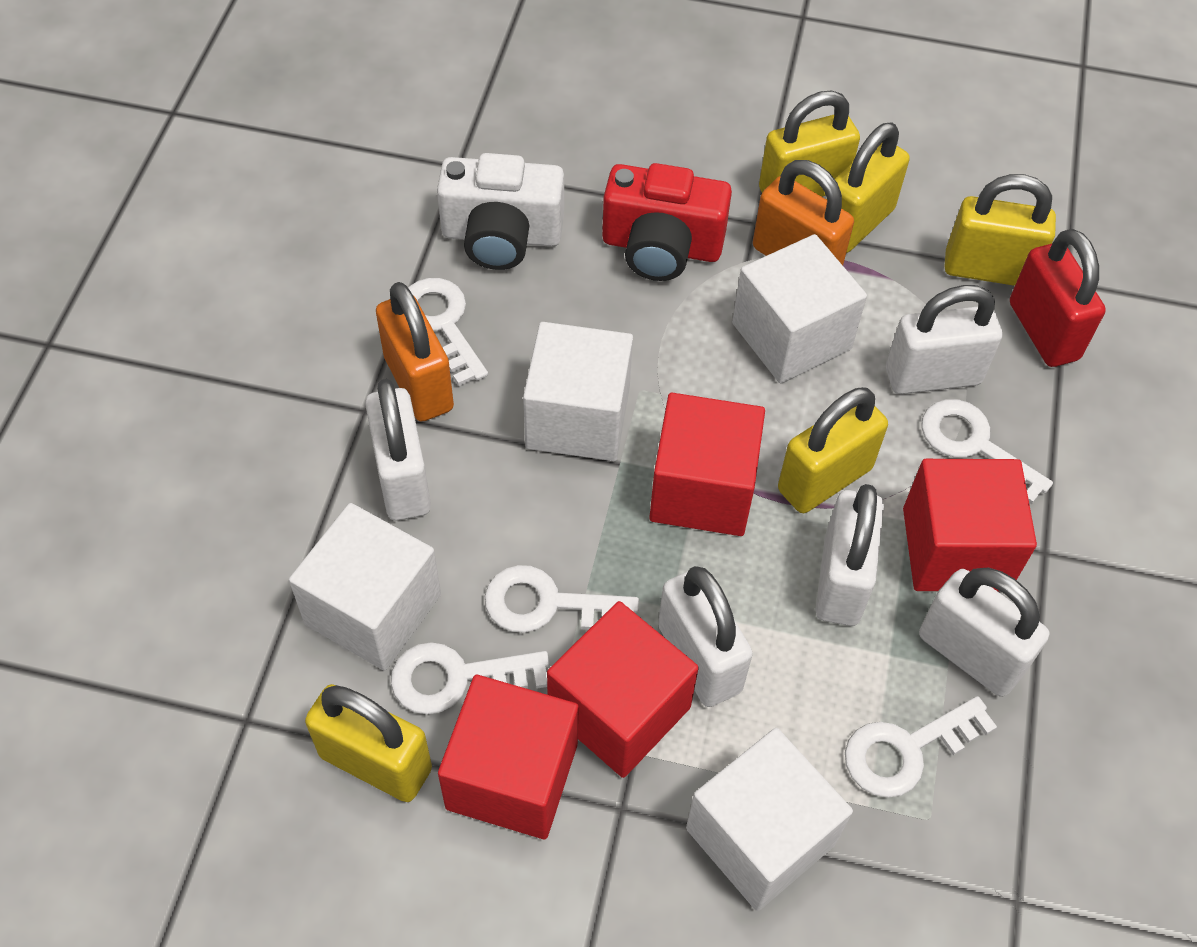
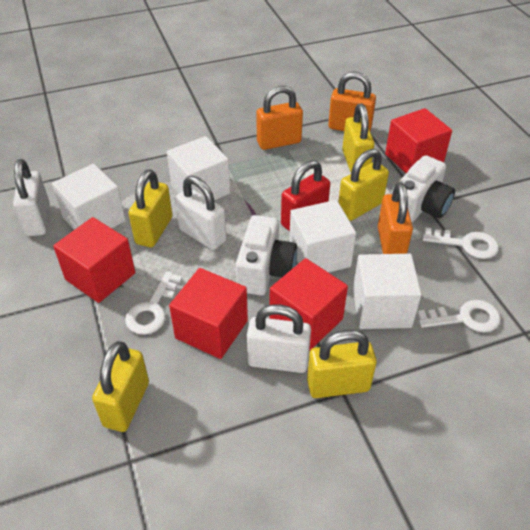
orange padlock: 2 -> 3
red camera: 1 -> 0
white camera: 1 -> 2
white key: 5 -> 3
white padlock: 5 -> 3

